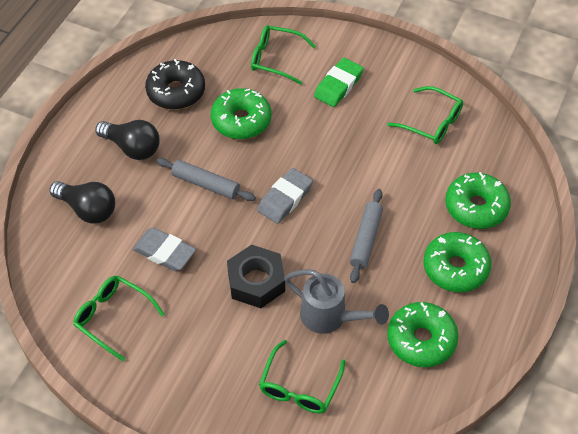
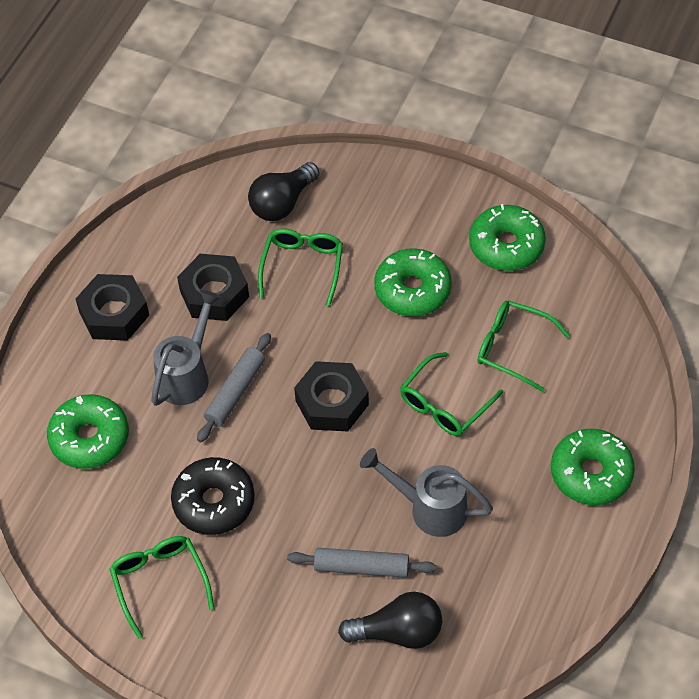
black nut: 1 -> 3
green eraser: 1 -> 0
grey eraser: 2 -> 0
grey watering can: 1 -> 2

